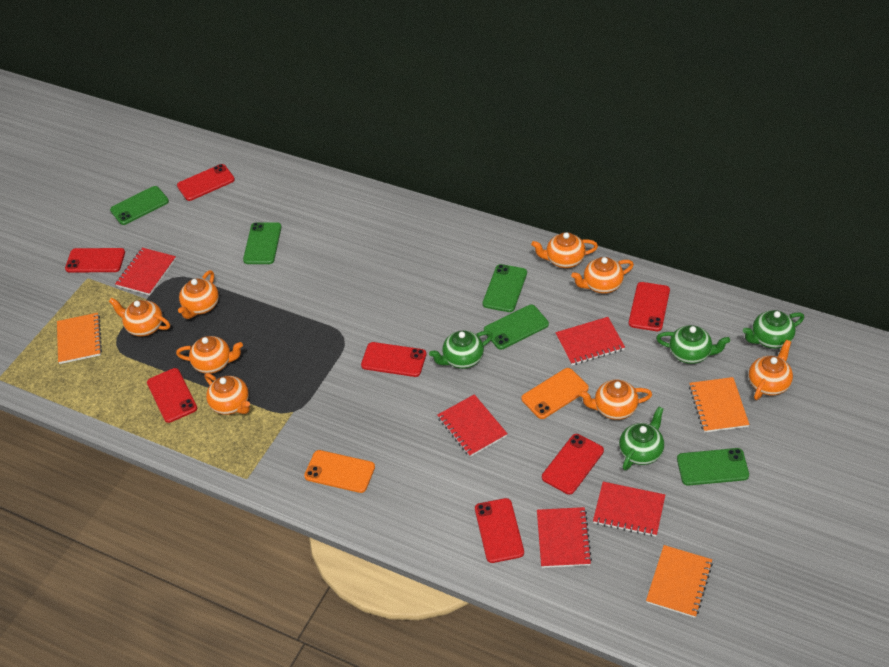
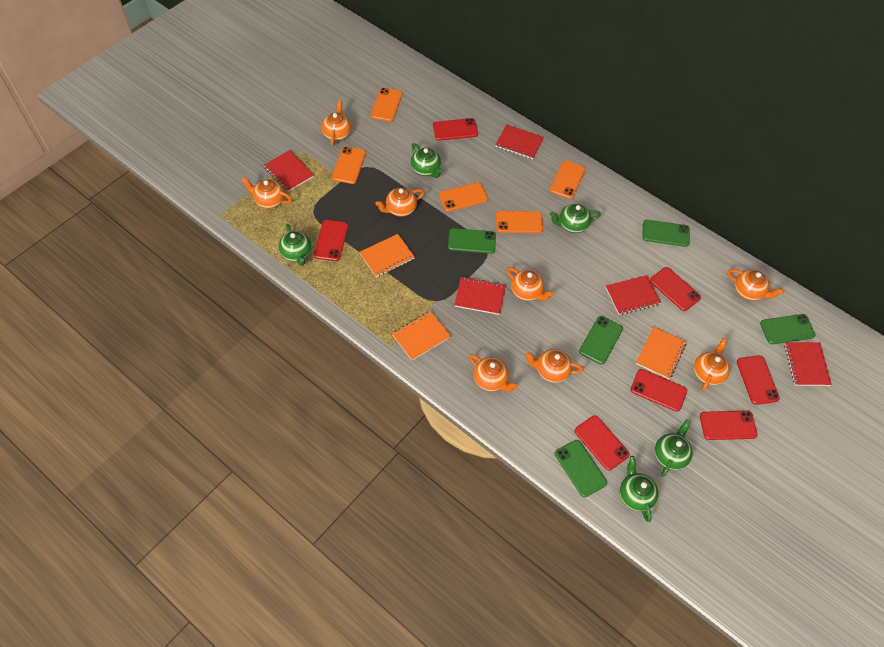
green teapot: 4 -> 5
orange phone: 2 -> 5

